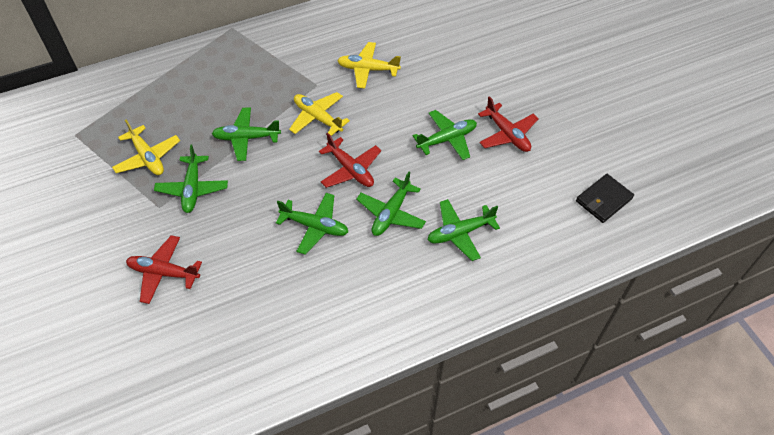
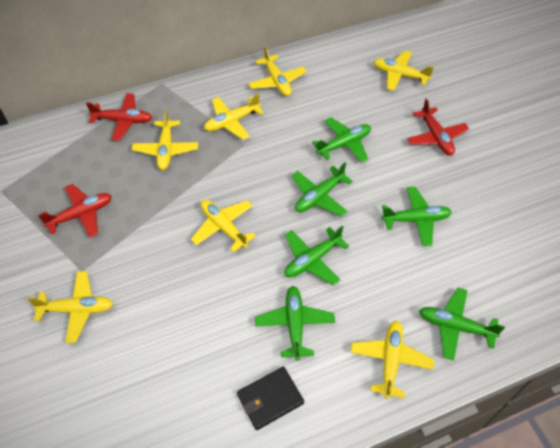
yellow plane: 3 -> 7

